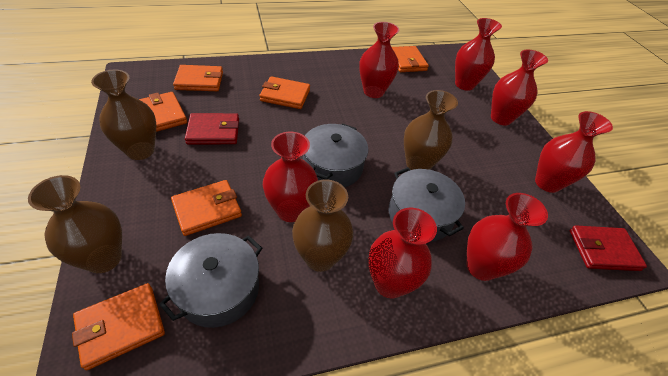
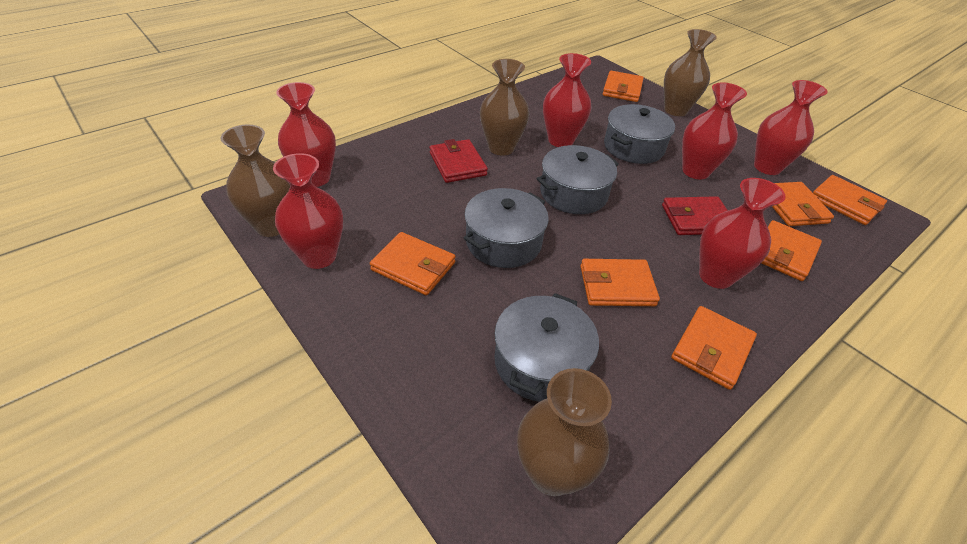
grey pot: 3 -> 4
orange wallet: 6 -> 7
red vase: 7 -> 6

